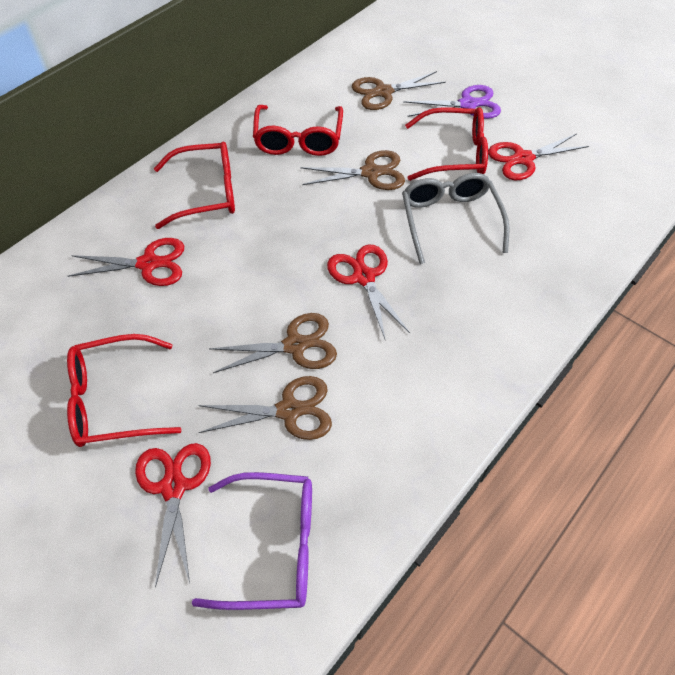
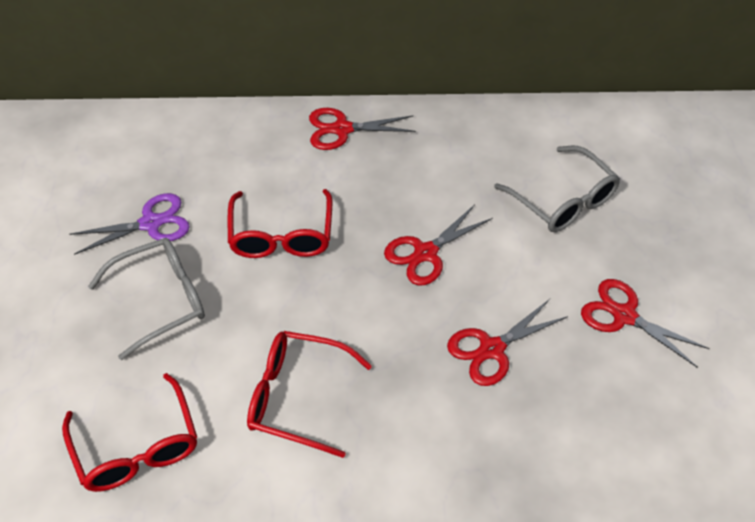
brown scissors: 4 -> 0
grey glasses: 1 -> 2
purple glasses: 1 -> 0
red glasses: 4 -> 3

